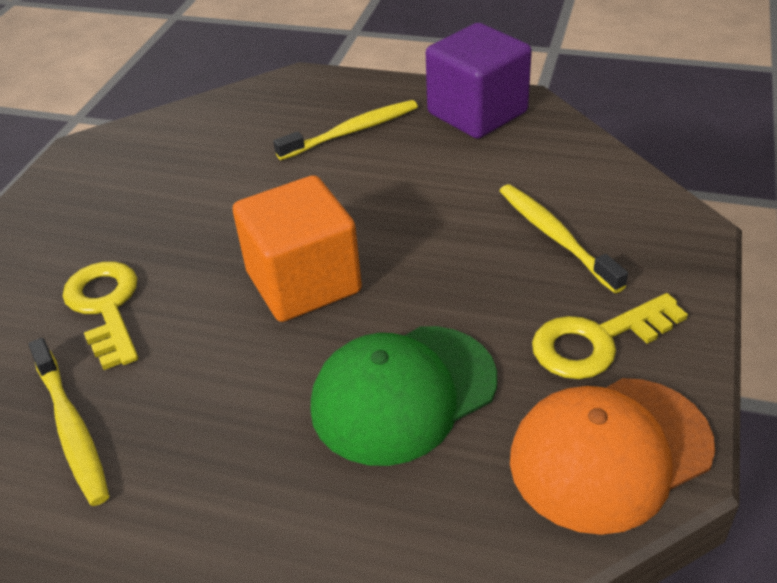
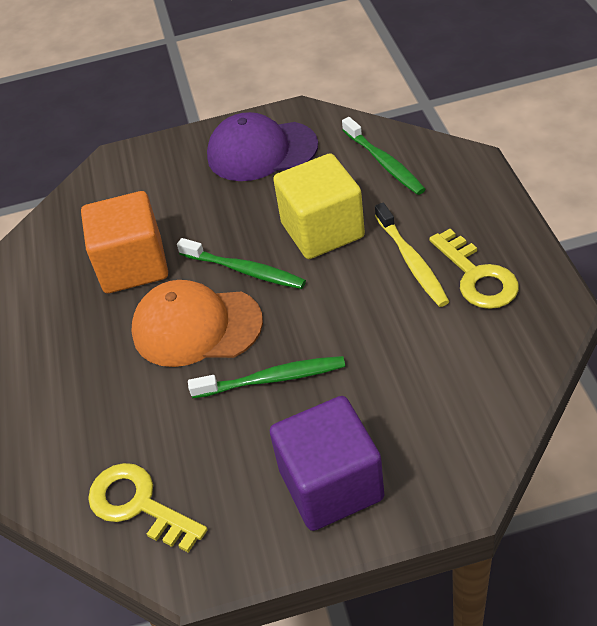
green cap: 1 -> 0
green toothbrush: 0 -> 3
purple cap: 0 -> 1
yellow cube: 0 -> 1
yellow toothbrush: 3 -> 1

